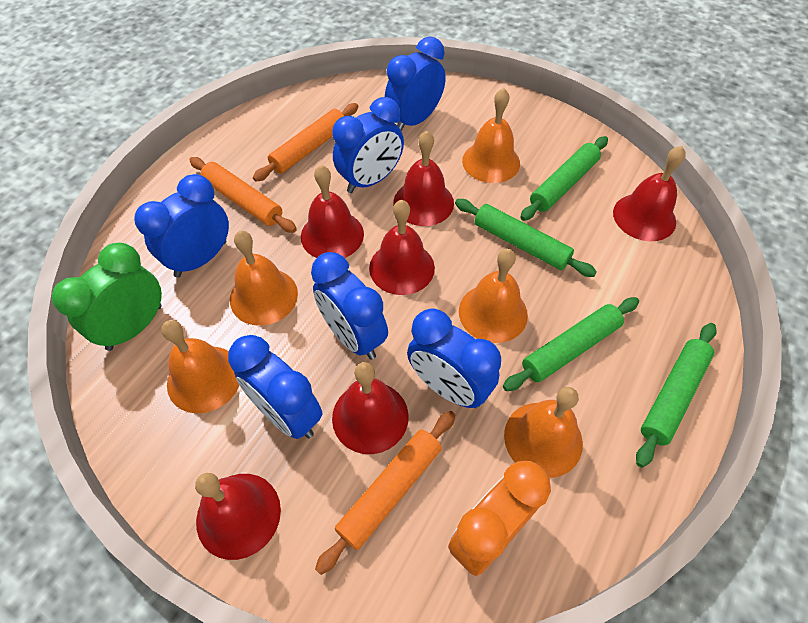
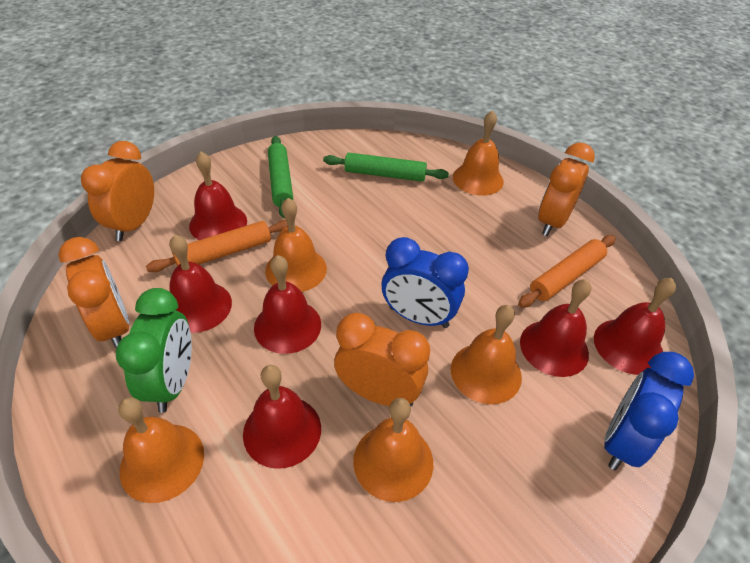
blue clock: 6 -> 2
green rolling pin: 4 -> 2
orange clock: 1 -> 4
orange rolling pin: 3 -> 2

